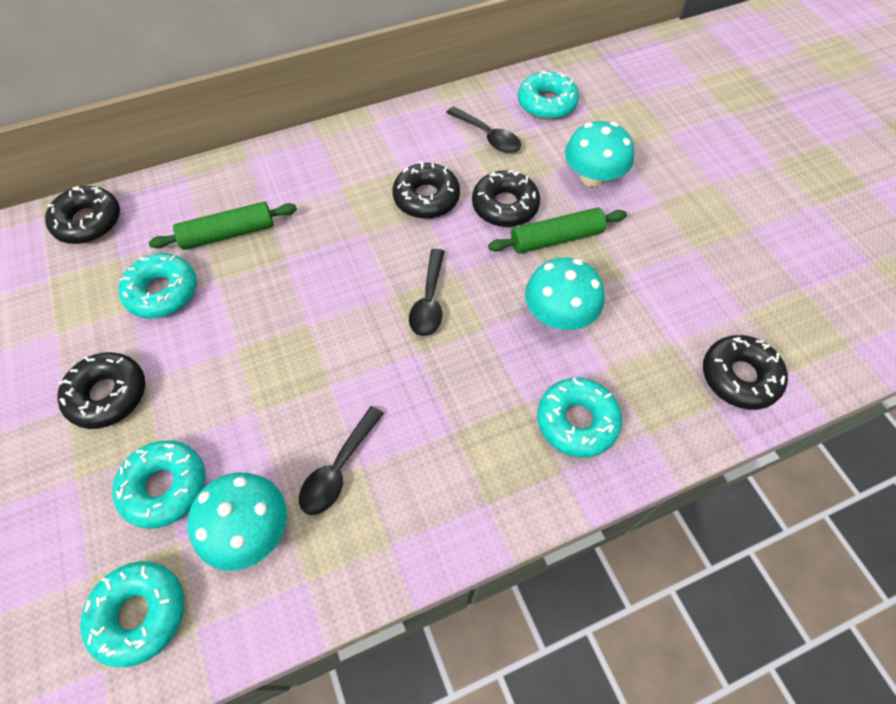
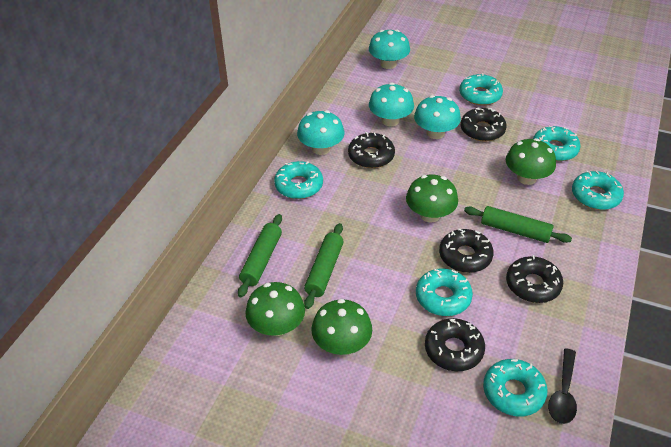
black spoon: 3 -> 1
green mushroom: 0 -> 4
green rolling pin: 2 -> 3
turquoise donut: 5 -> 6
turquoise mushroom: 3 -> 4

